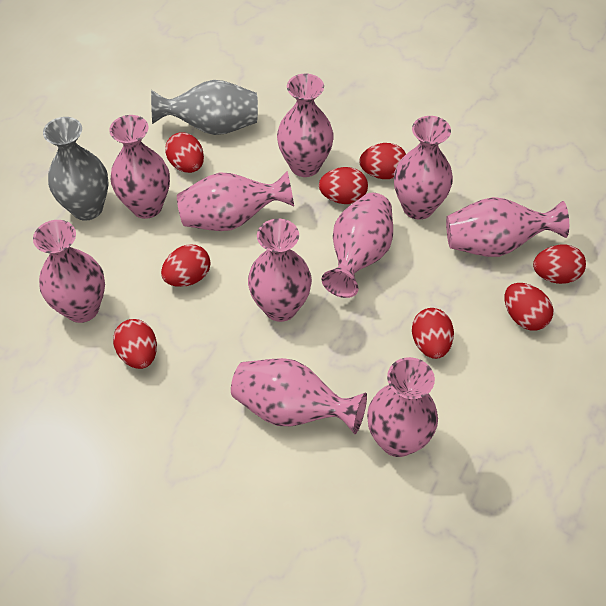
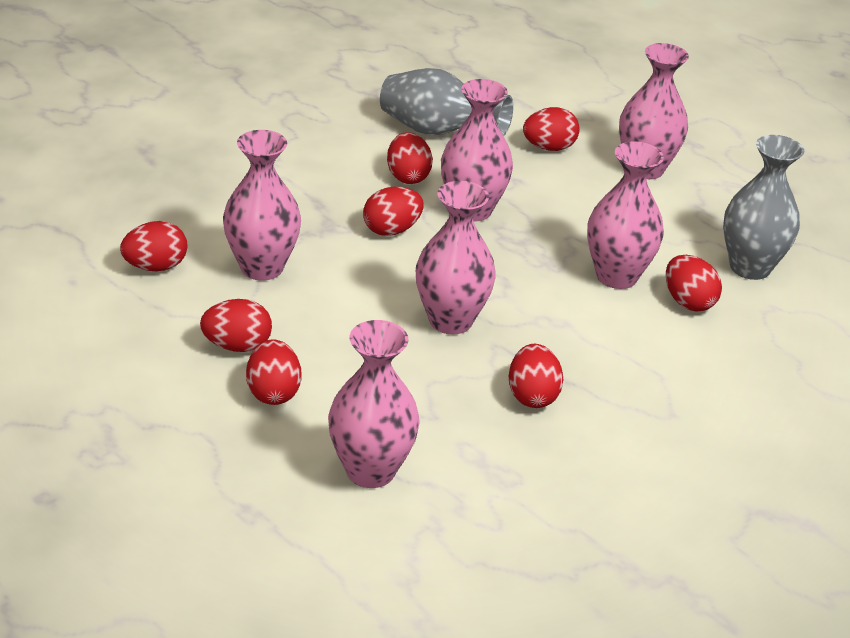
pink vase: 10 -> 6

